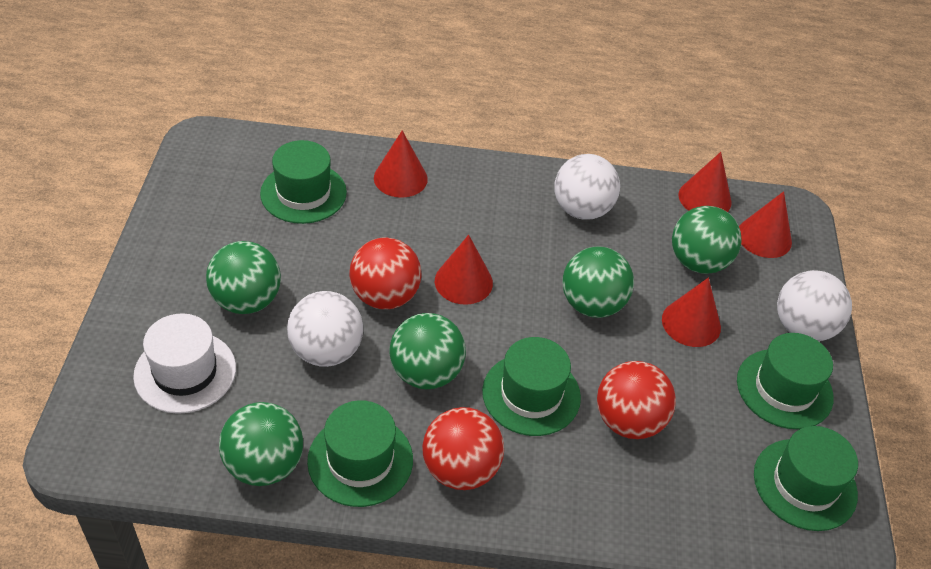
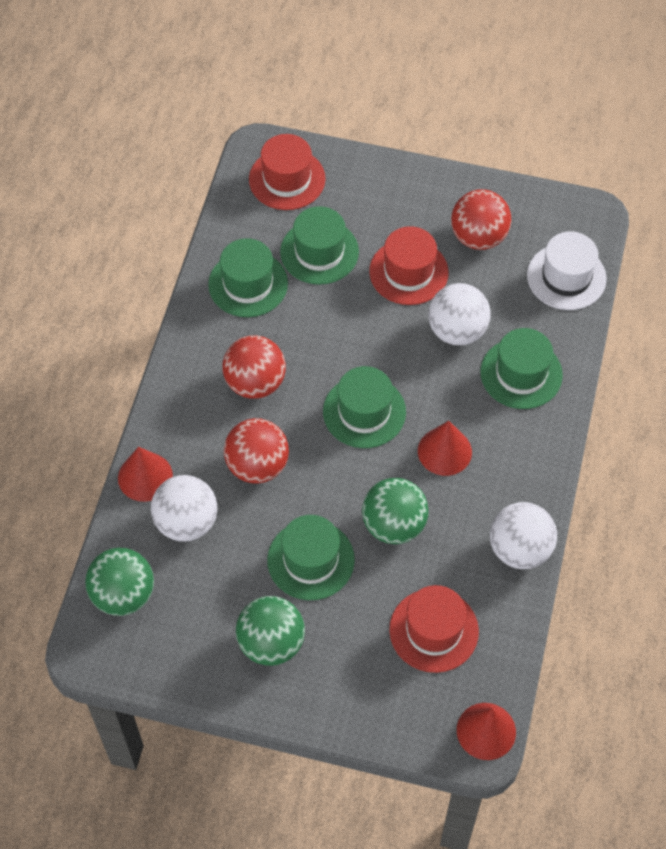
green ball: 5 -> 3
red cone: 5 -> 3
red hat: 0 -> 3

